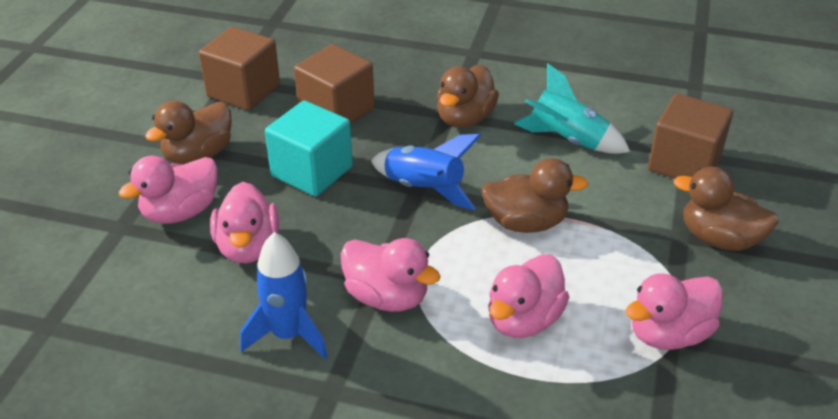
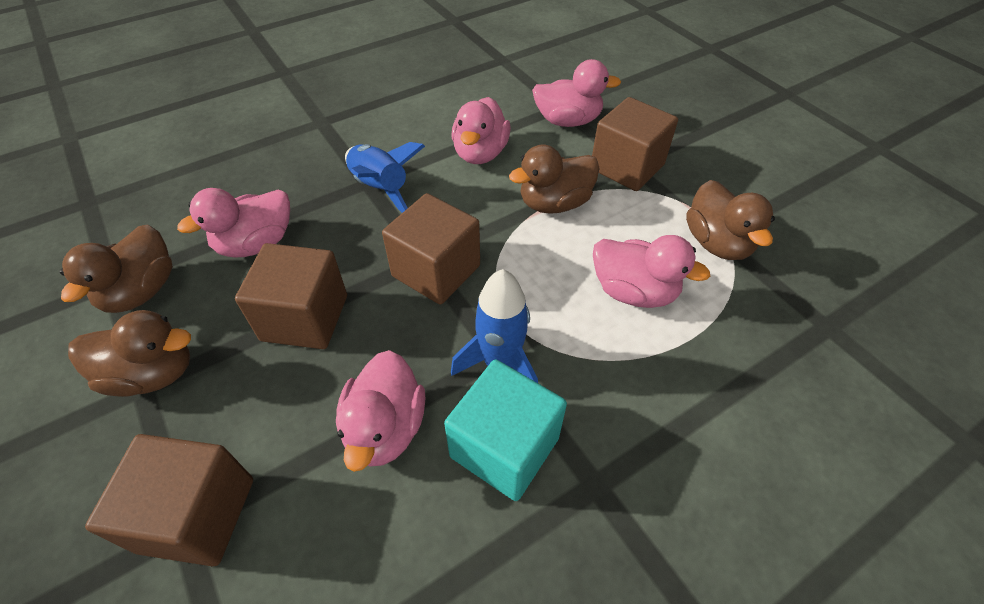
brown cube: 3 -> 4
turquoise rocket: 1 -> 0

